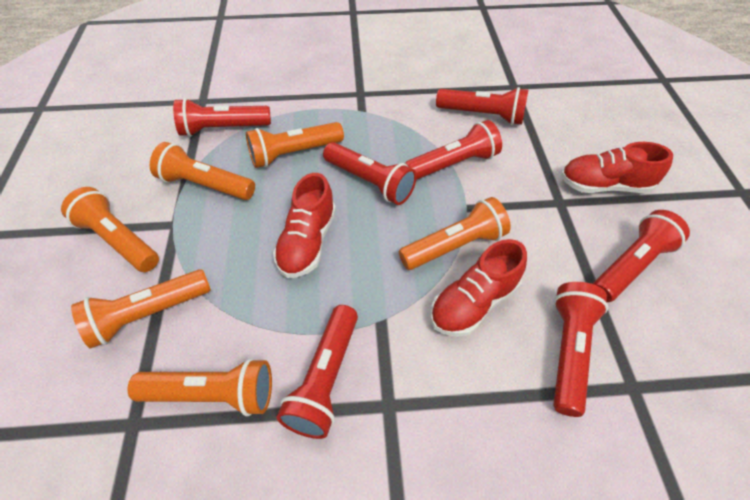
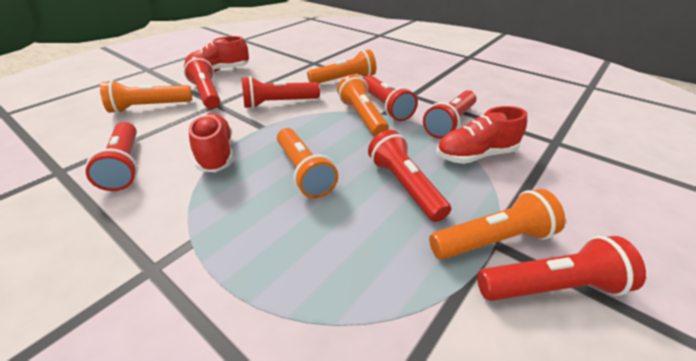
orange flashlight: 6 -> 5

